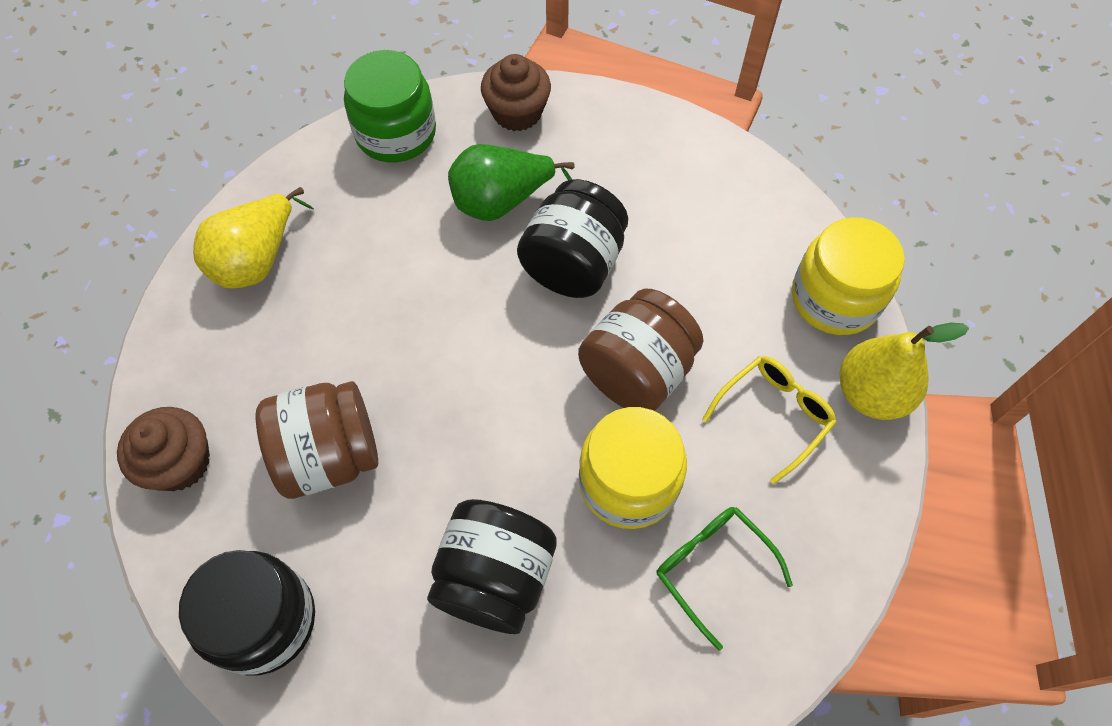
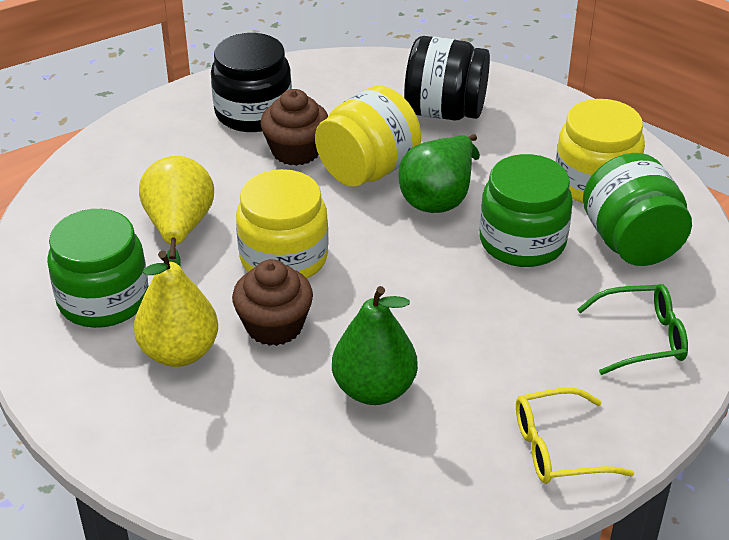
black jar: 3 -> 2
brown jar: 2 -> 0
green jar: 1 -> 3
green pear: 1 -> 2
yellow jar: 2 -> 3

